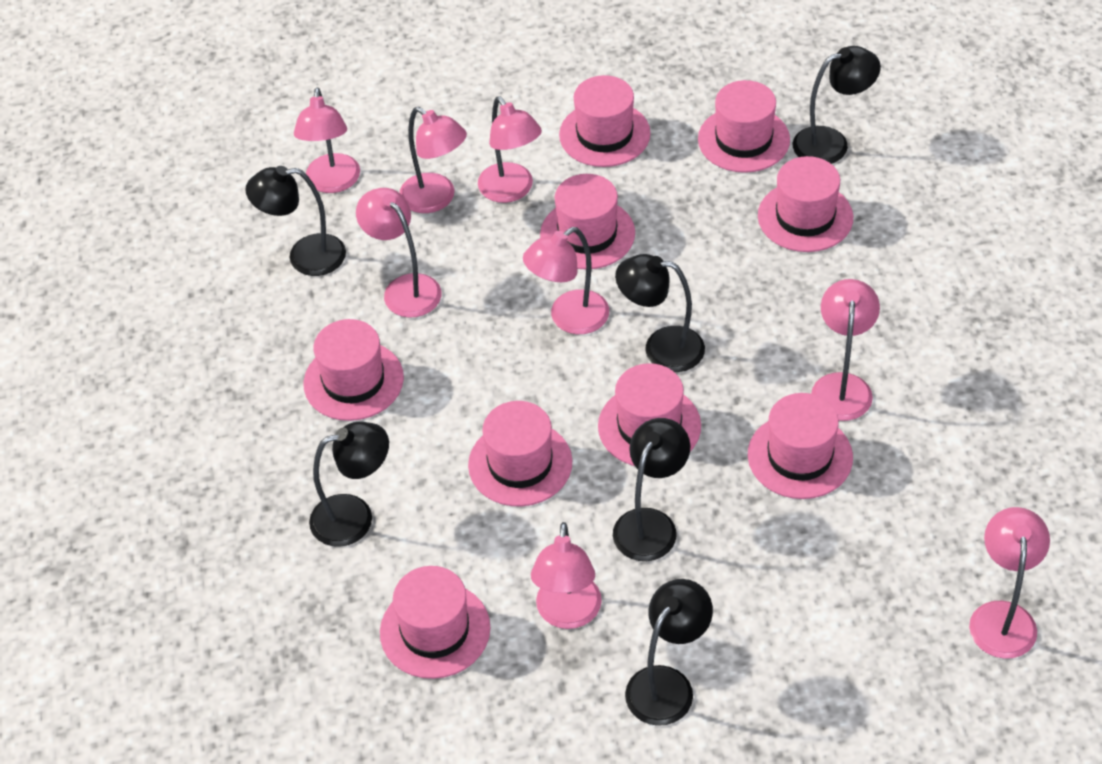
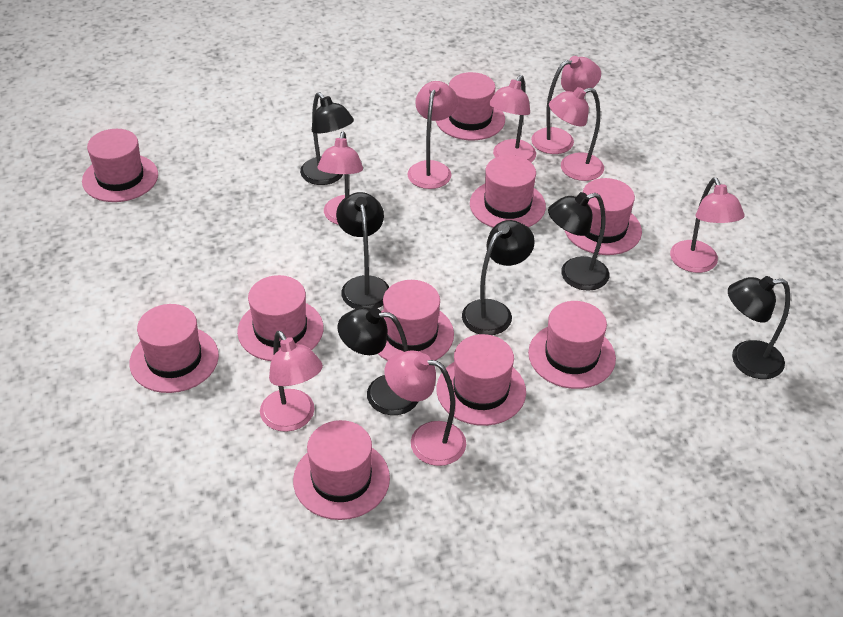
pink hat: 9 -> 10

